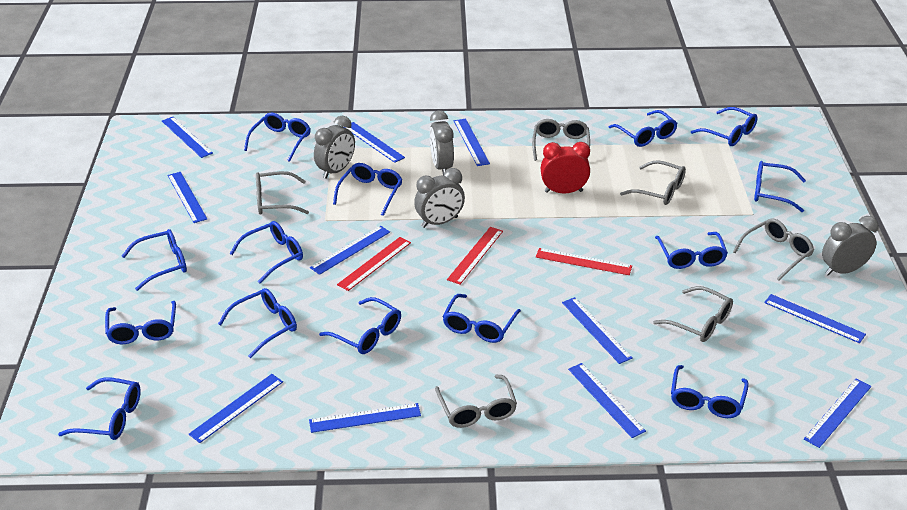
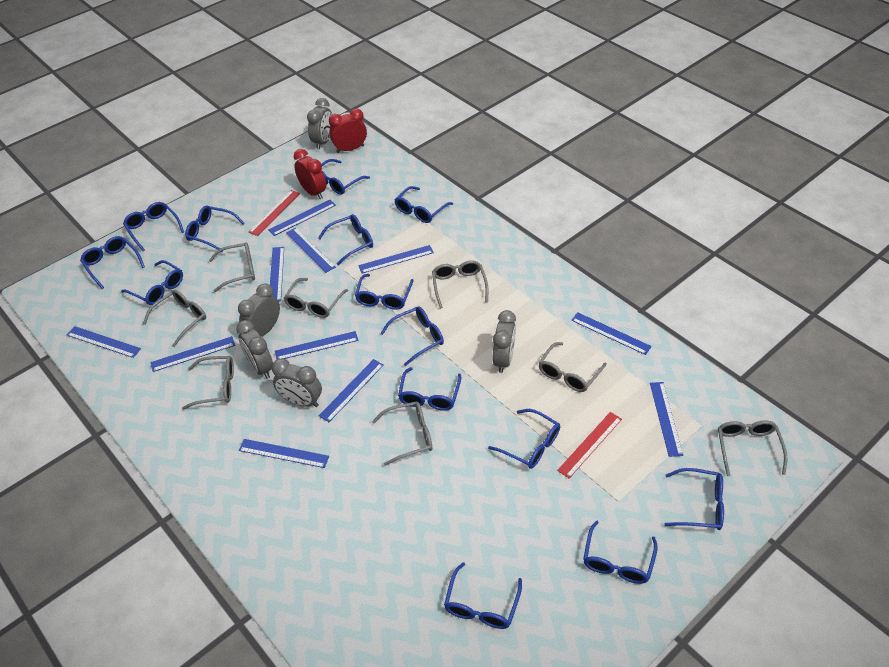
grey clock: 4 -> 5
grey glasses: 6 -> 8
red clock: 1 -> 2
red ruler: 3 -> 2

